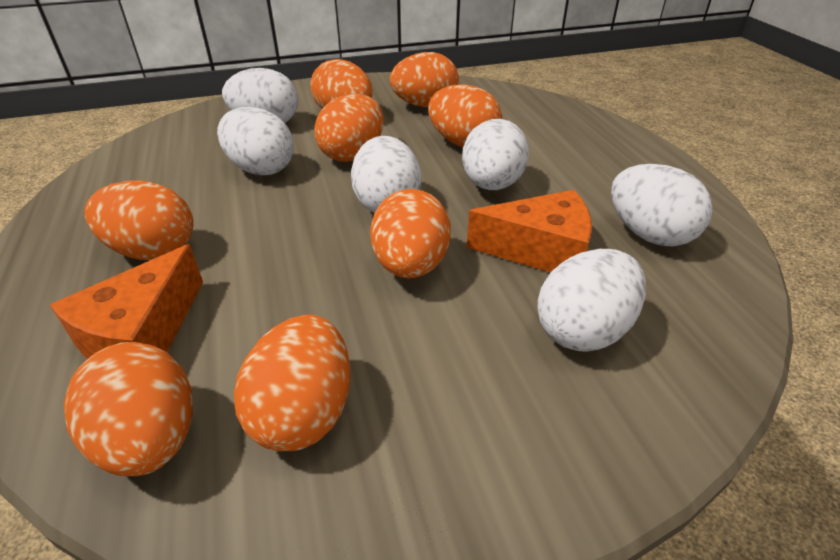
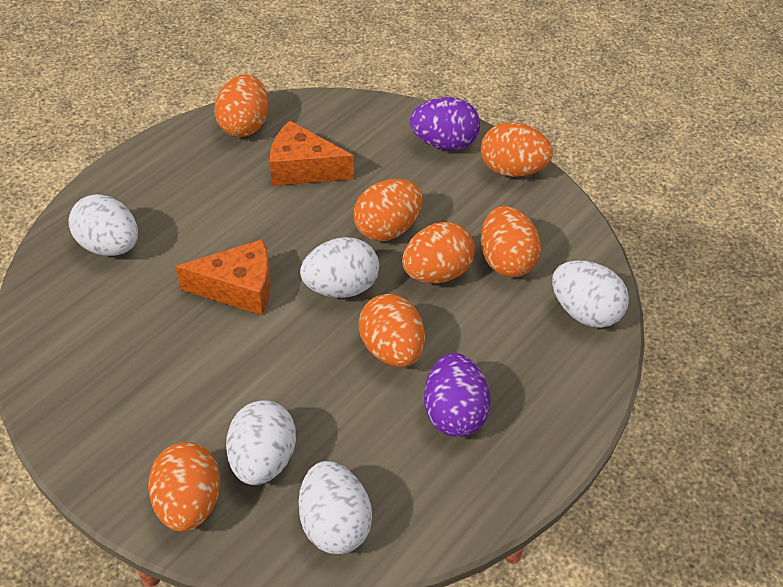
orange egg: 8 -> 7
purple egg: 0 -> 2
white egg: 6 -> 5

